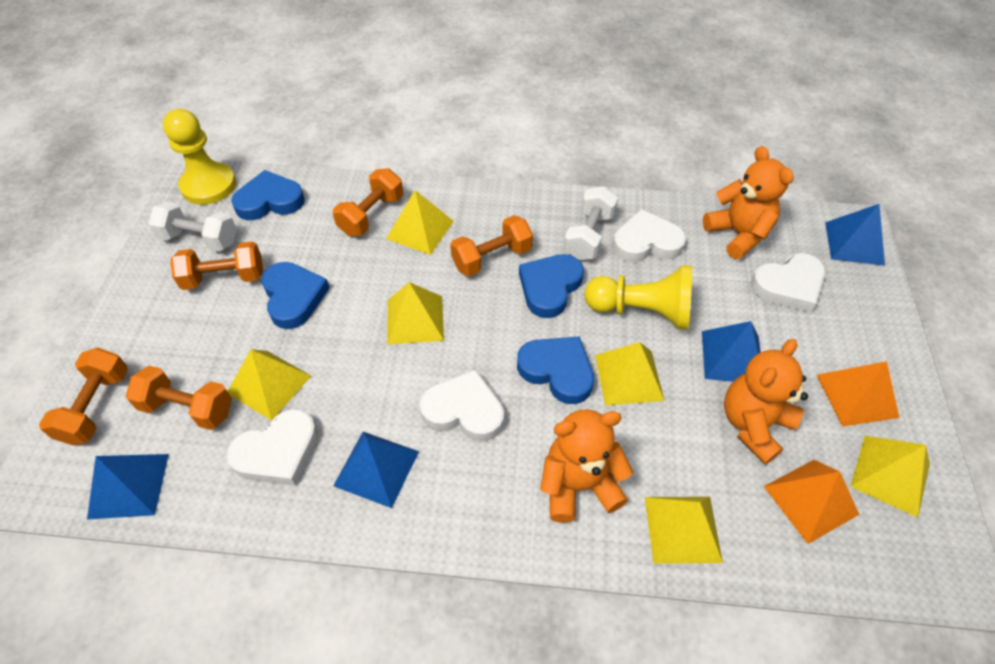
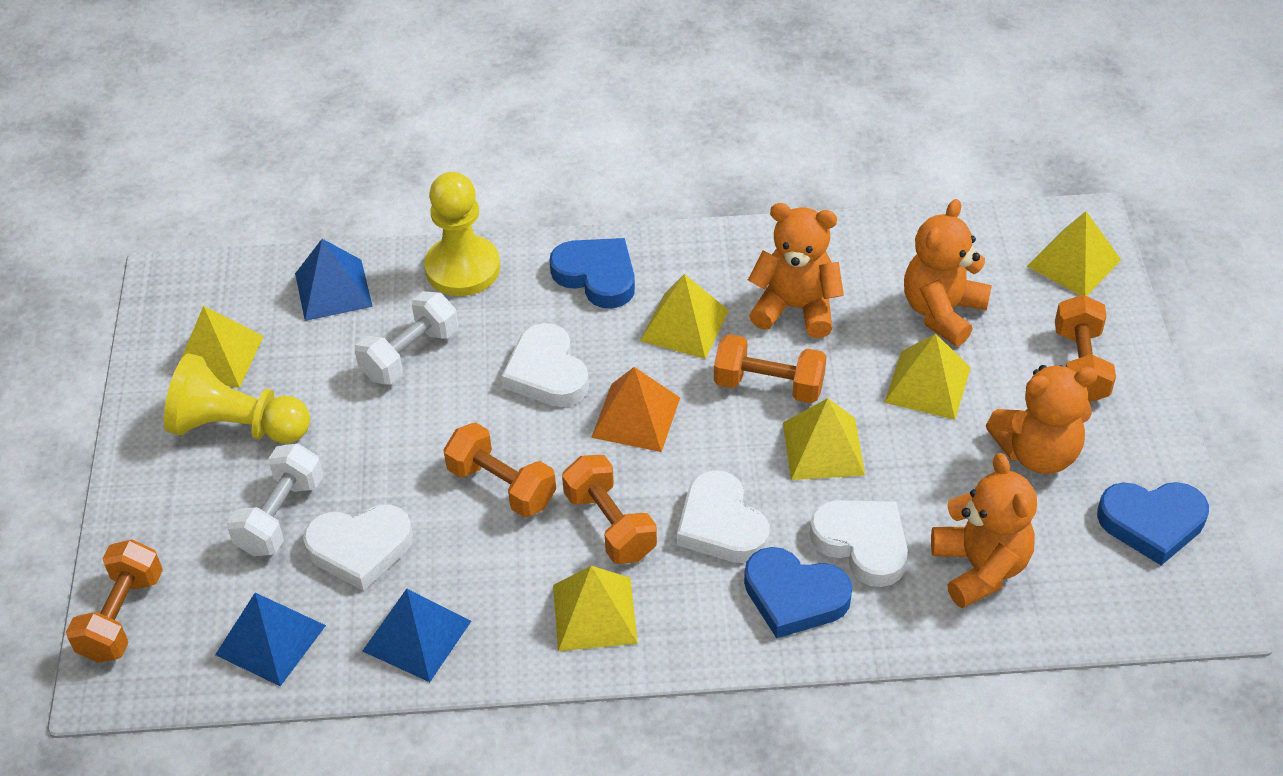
blue heart: 4 -> 3
blue pyramid: 4 -> 3
orange pyramid: 2 -> 1
orange teddy bear: 3 -> 4

